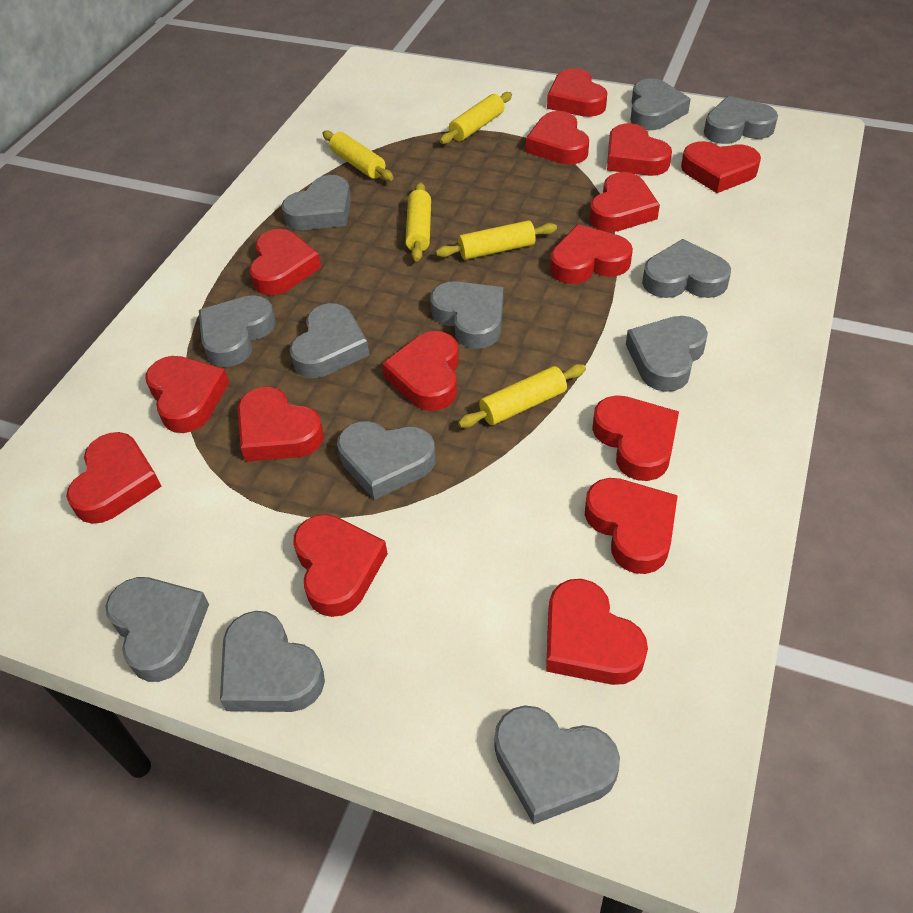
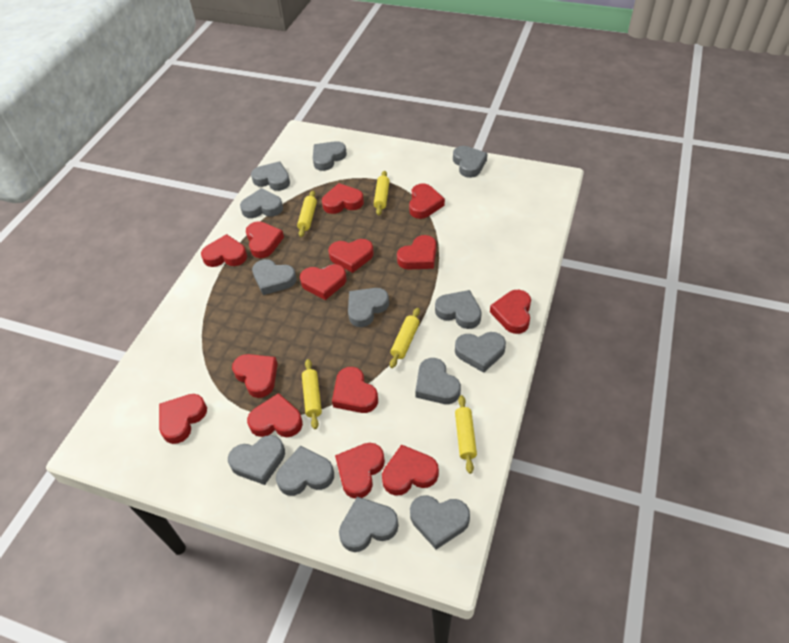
grey heart: 12 -> 13
red heart: 15 -> 14

